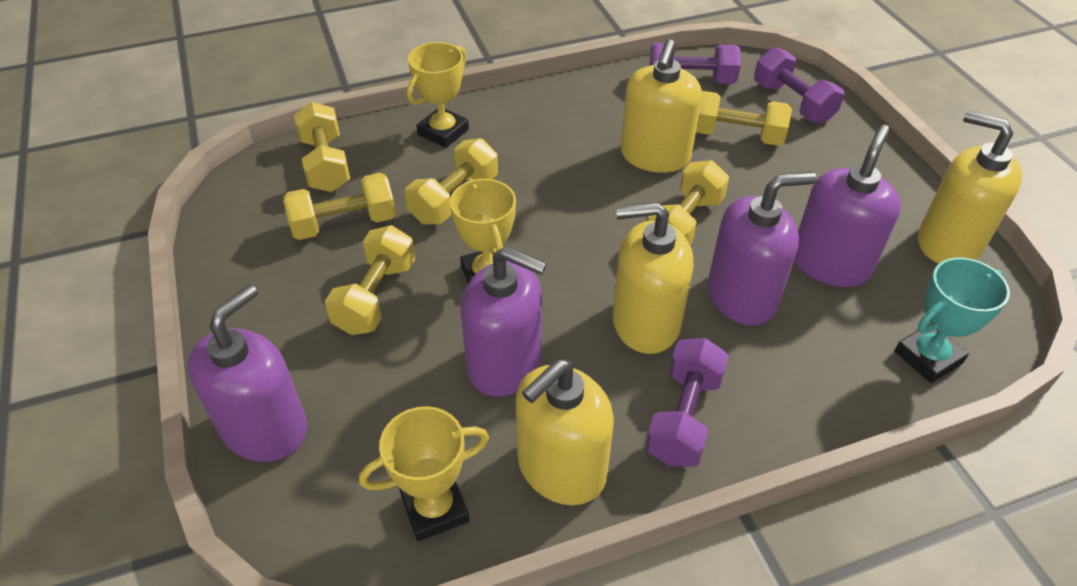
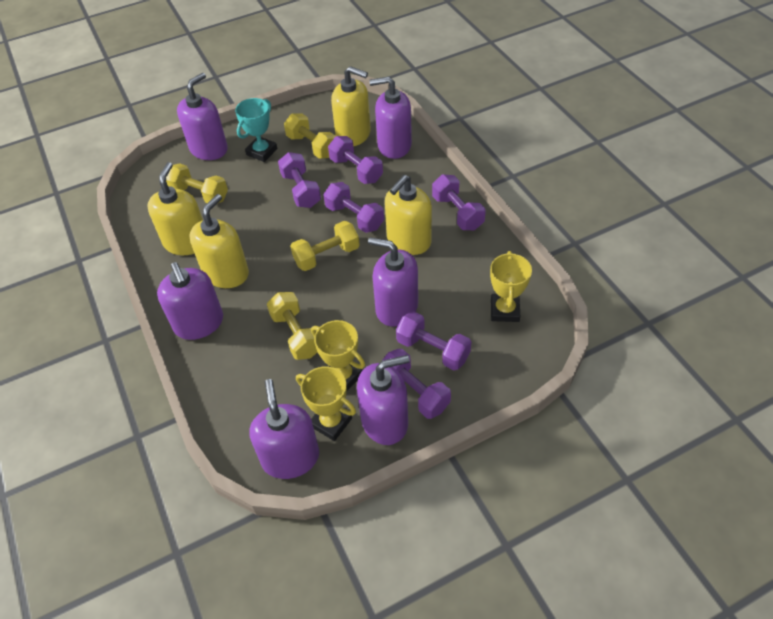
purple dumbbell: 3 -> 6
purple soap dispenser: 4 -> 6
yellow dumbbell: 6 -> 4

